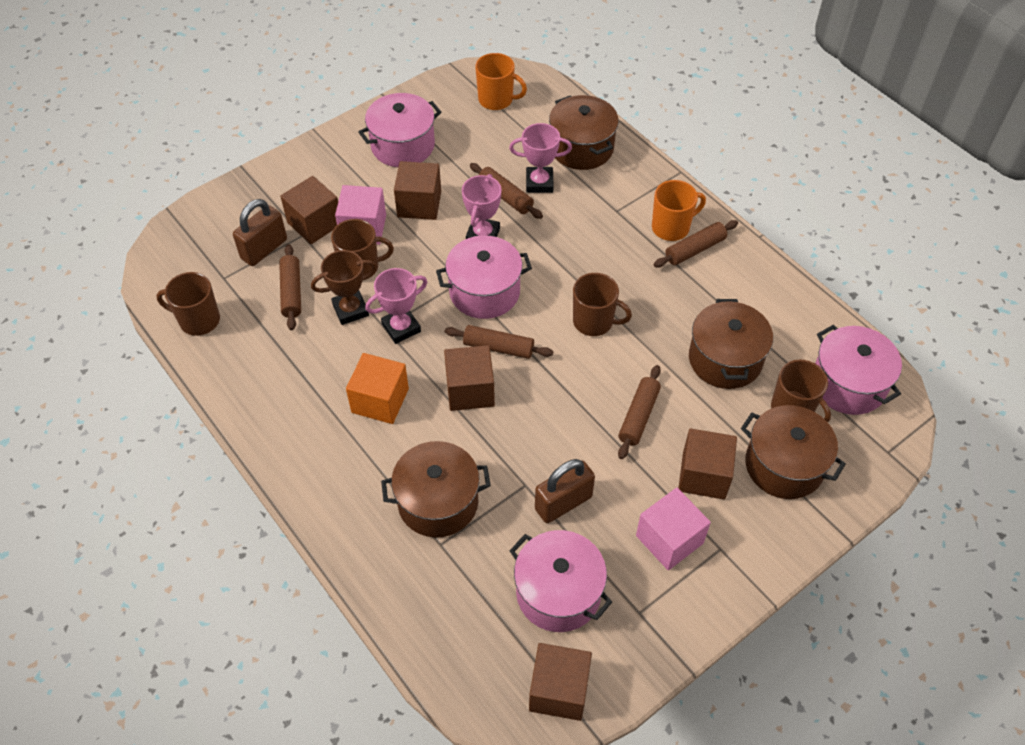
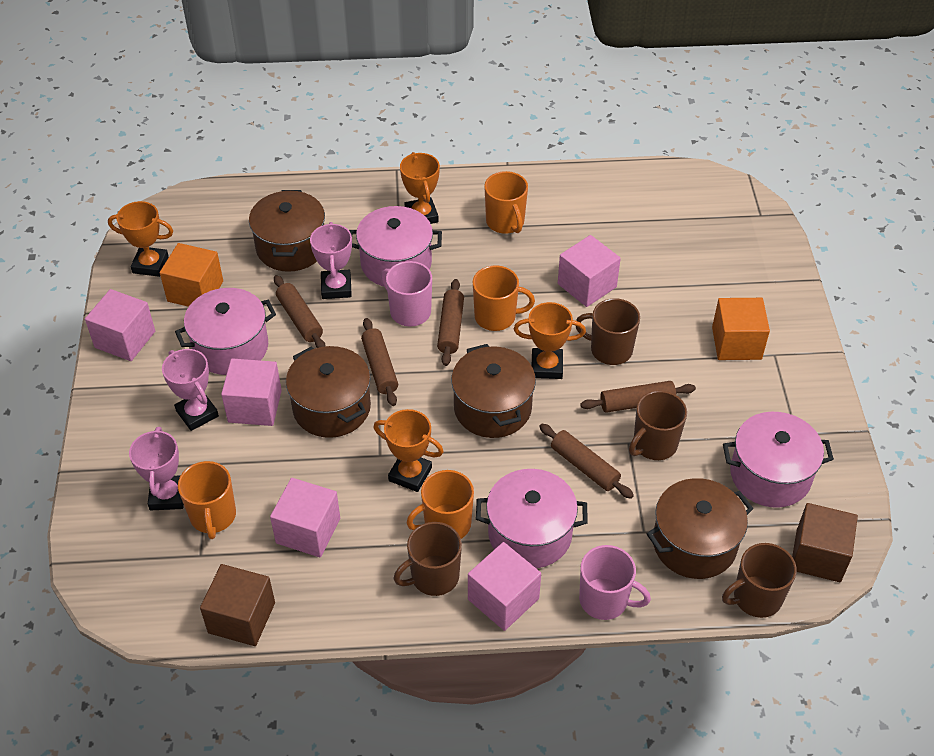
brown cube: 5 -> 2
brown padlock: 2 -> 0
brown trophy: 1 -> 0
orange cube: 1 -> 2
orange mug: 2 -> 4
orange trophy: 0 -> 4
pink cube: 2 -> 5
pink mug: 0 -> 2

